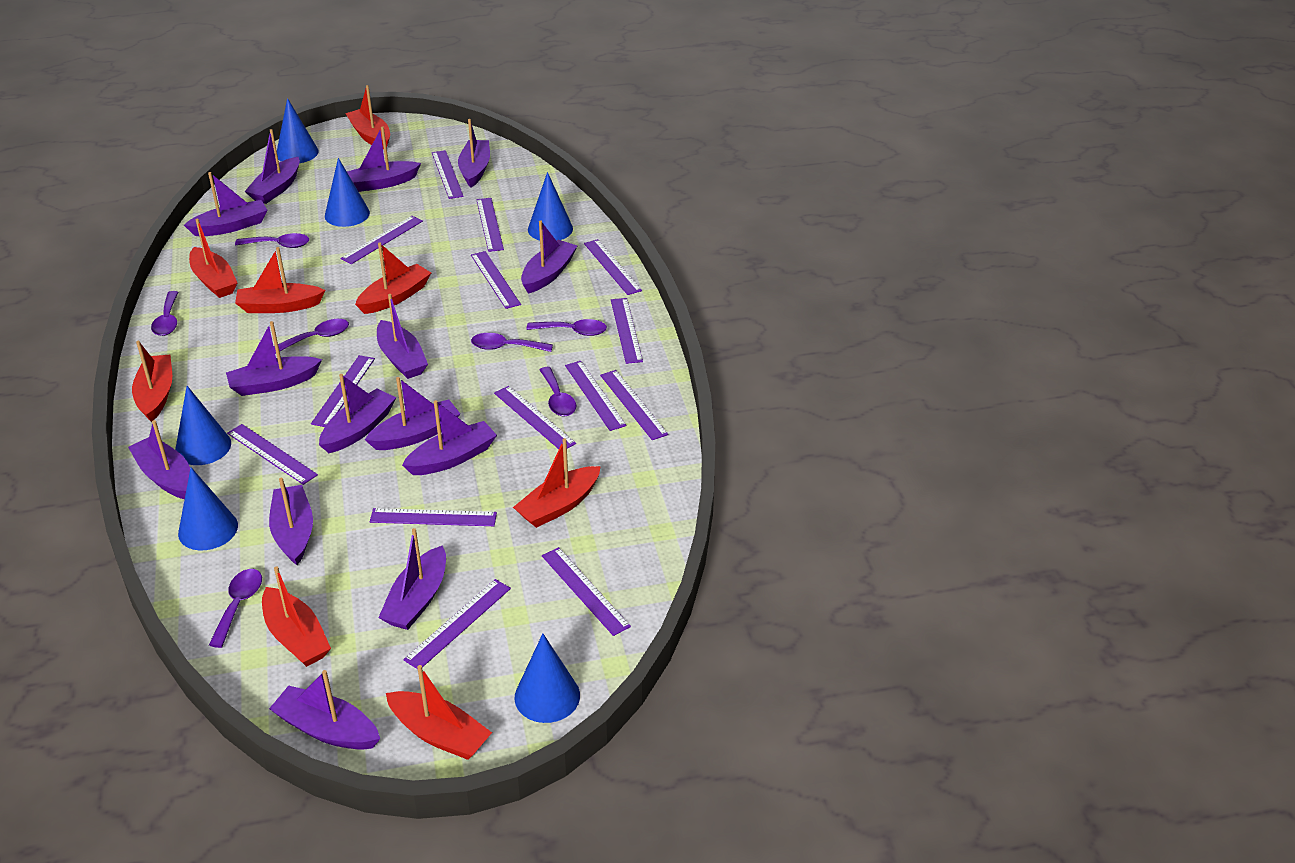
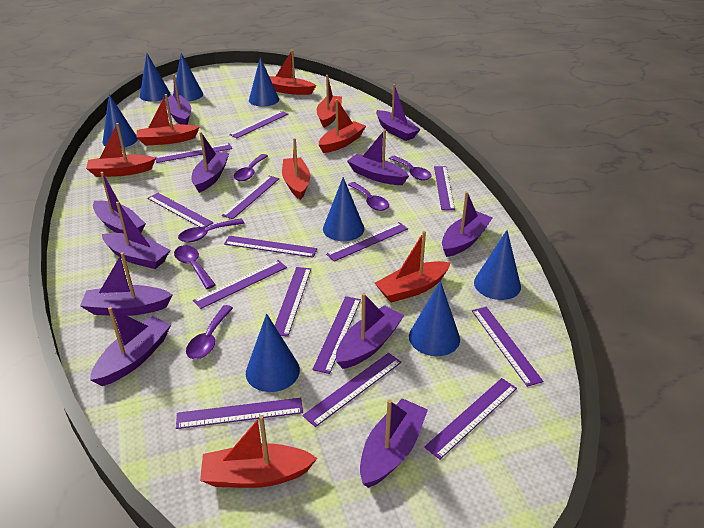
blue cone: 6 -> 8
purple boat: 14 -> 11
purple spoon: 7 -> 6

